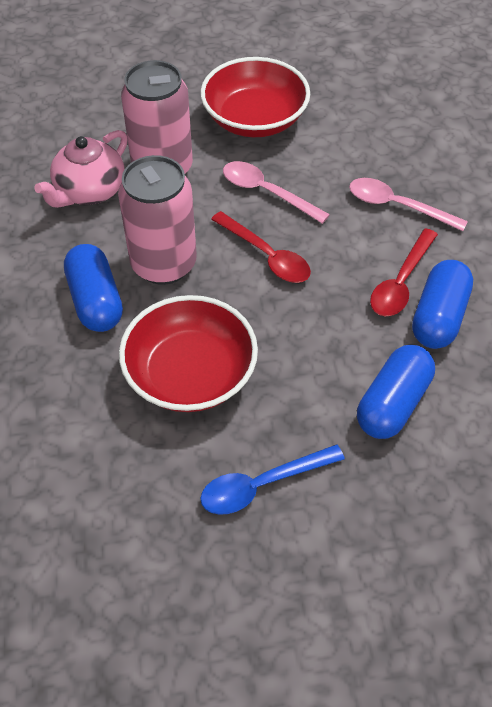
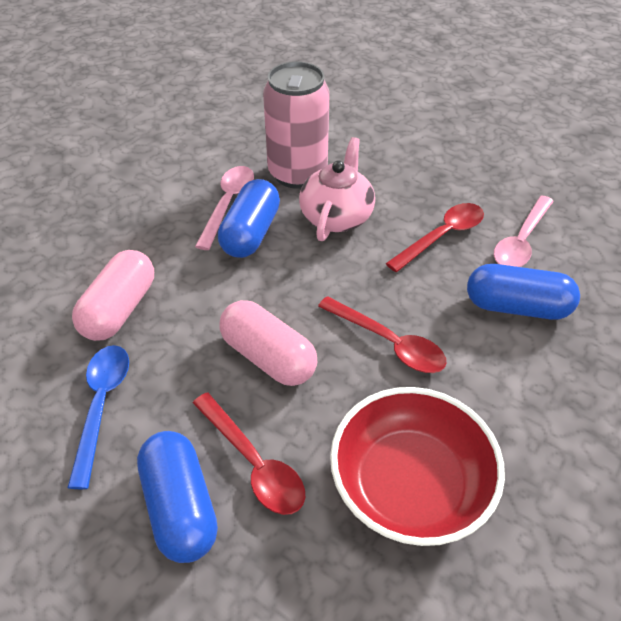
pink can: 2 -> 1
pink capsule: 0 -> 2
red bowl: 2 -> 1
red spoon: 2 -> 3

